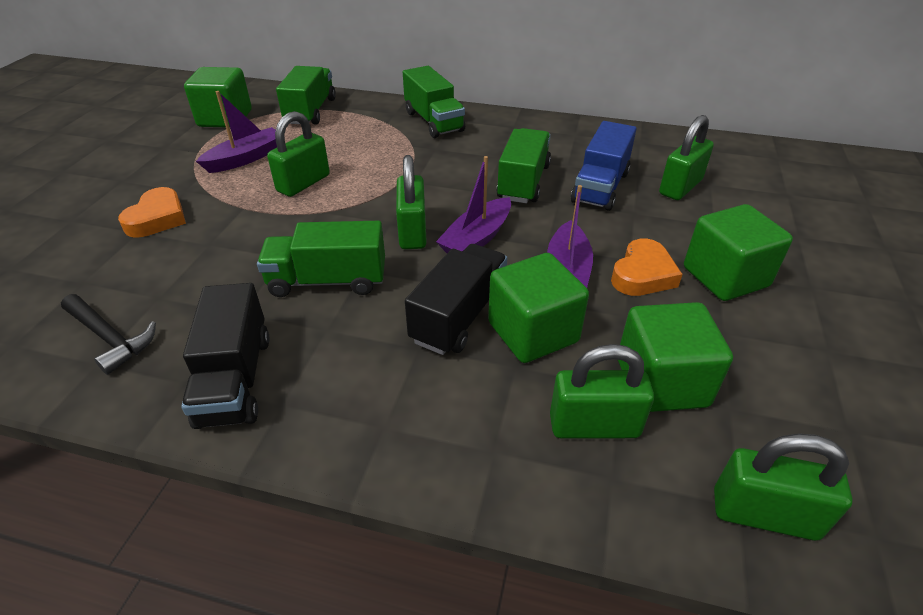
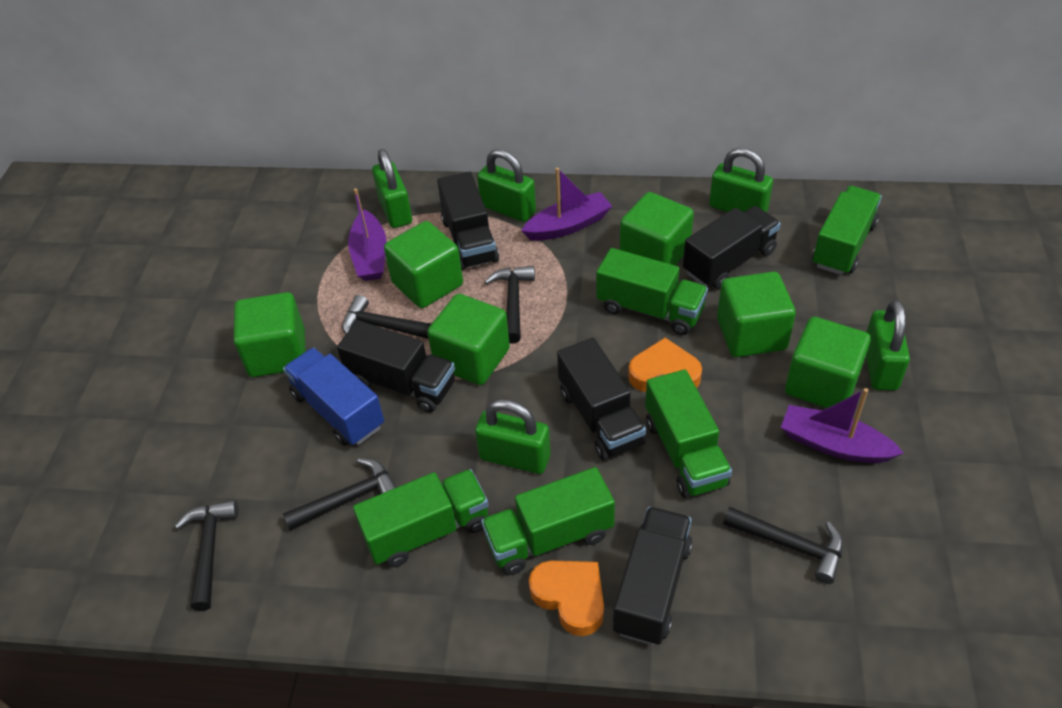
black hammer: 1 -> 5
black truck: 2 -> 5
green cube: 4 -> 6
green truck: 4 -> 5

